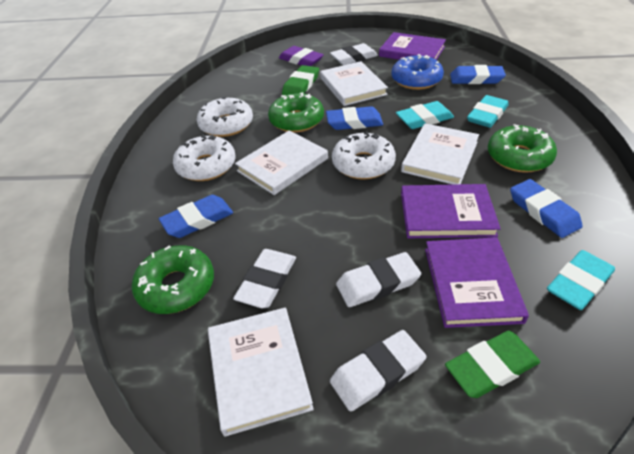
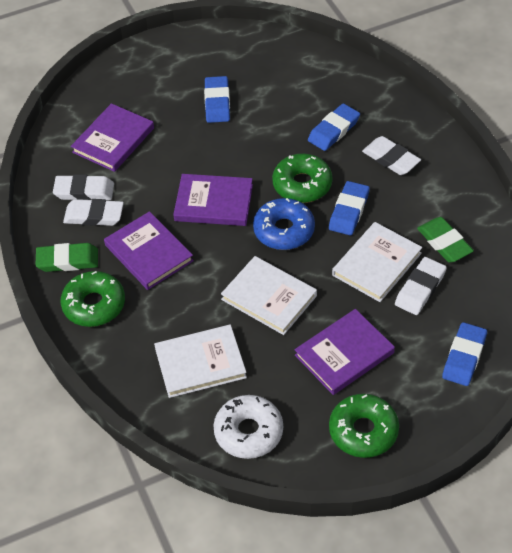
purple book: 3 -> 4
purple eraser: 1 -> 0
turquoise eraser: 3 -> 0
white book: 4 -> 3
white donut: 3 -> 1

